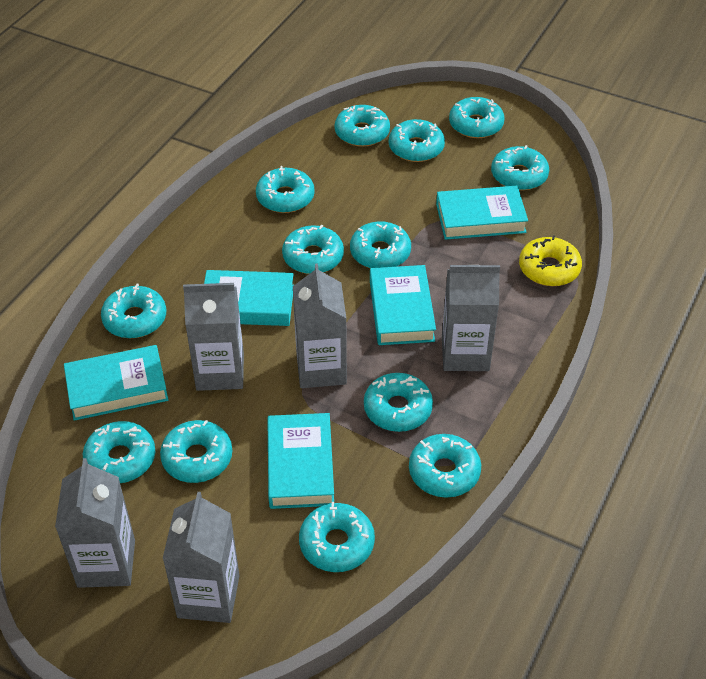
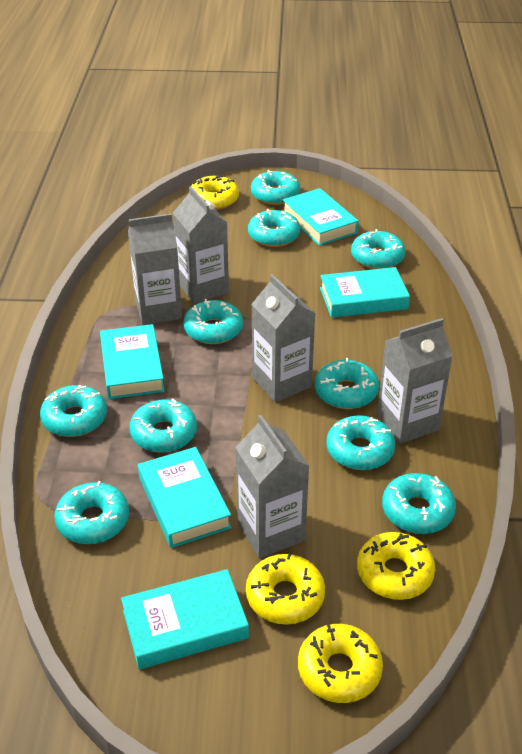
turquoise donut: 13 -> 10
yellow donut: 1 -> 4

